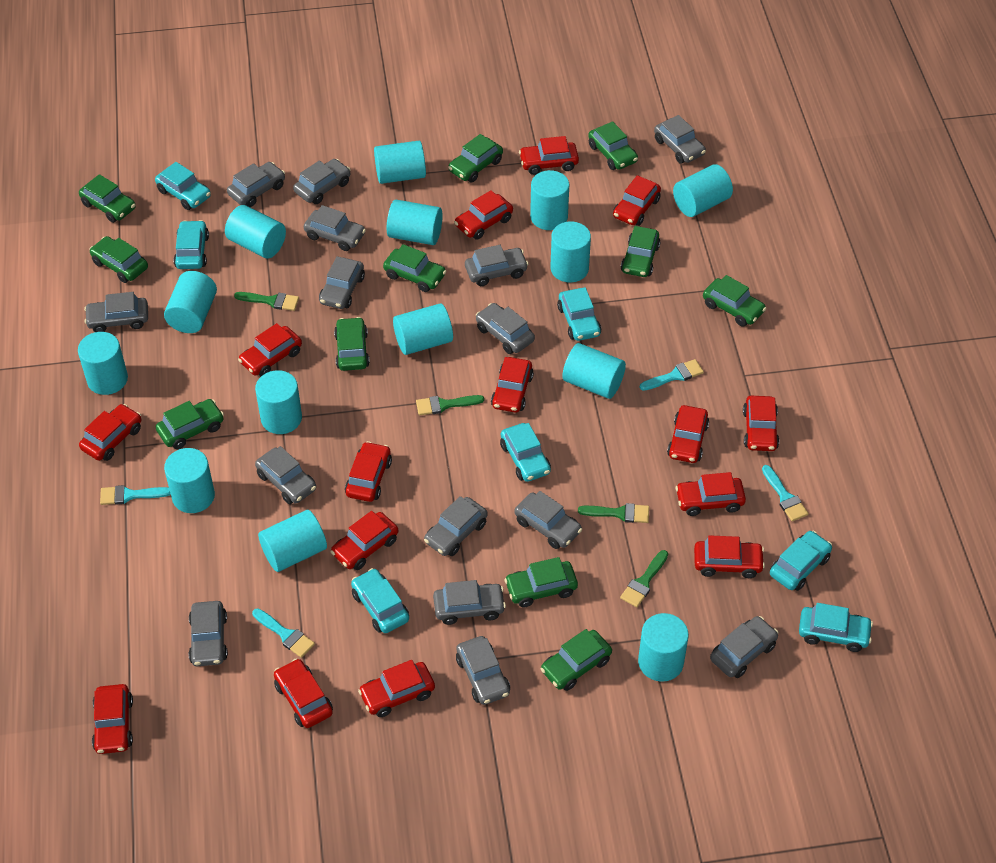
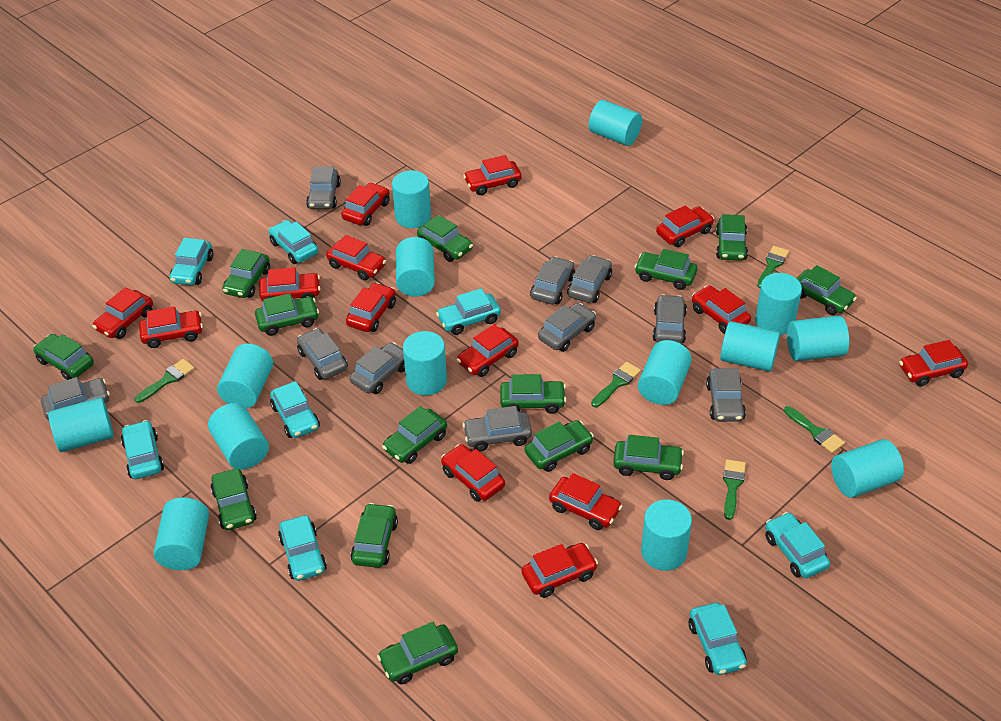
green brush: 4 -> 5
green car: 11 -> 14
grey car: 15 -> 10
red car: 15 -> 14
turquoise brush: 4 -> 0
turquoise car: 7 -> 8

